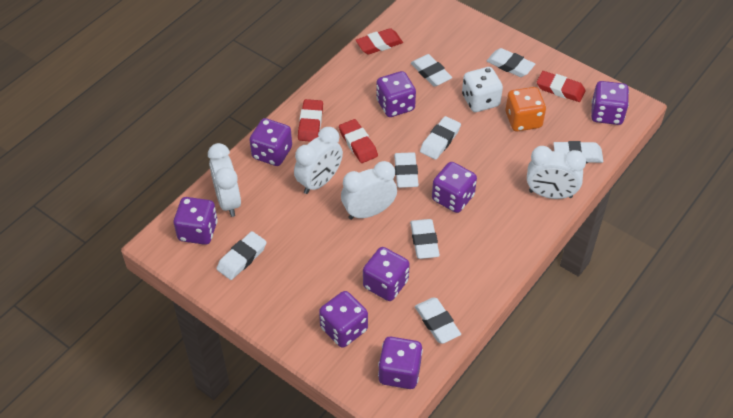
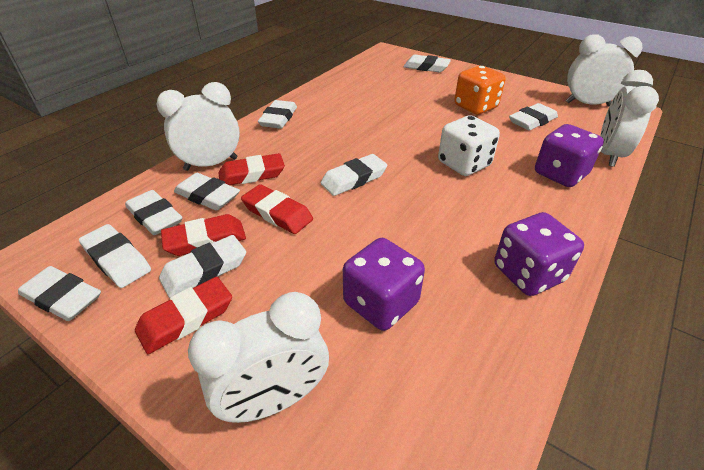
purple dice: 8 -> 3
white eraser: 8 -> 9

